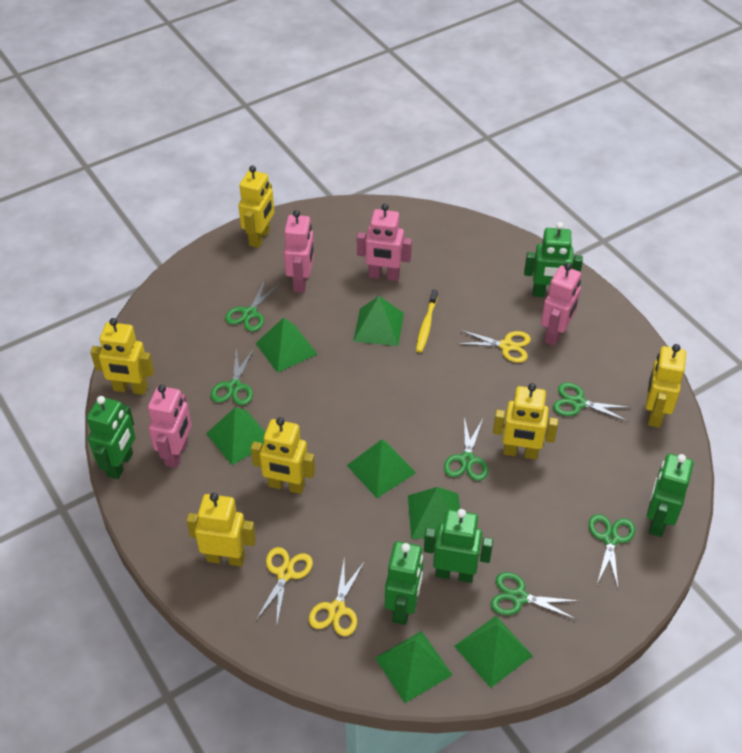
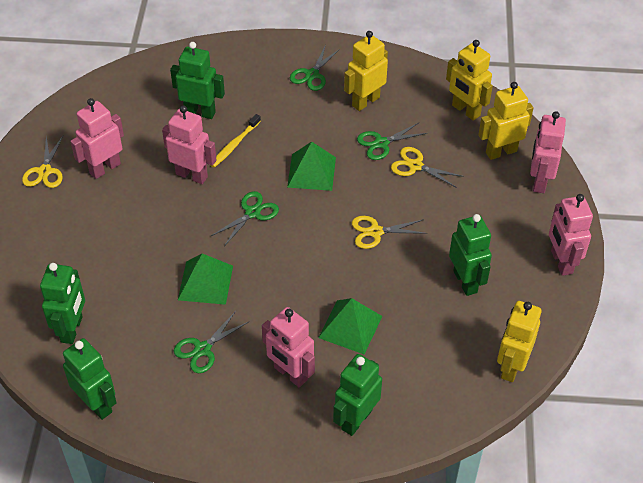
green pyramid: 7 -> 3
green scissors: 6 -> 4
pink robot: 4 -> 5
yellow robot: 6 -> 4

